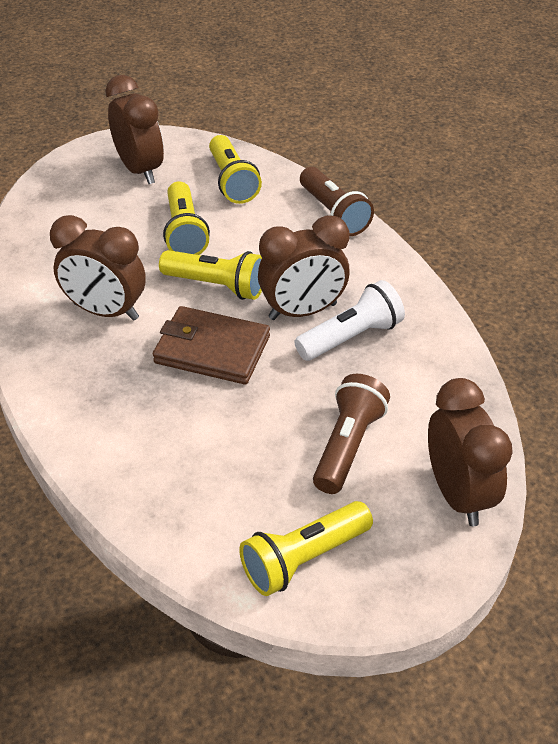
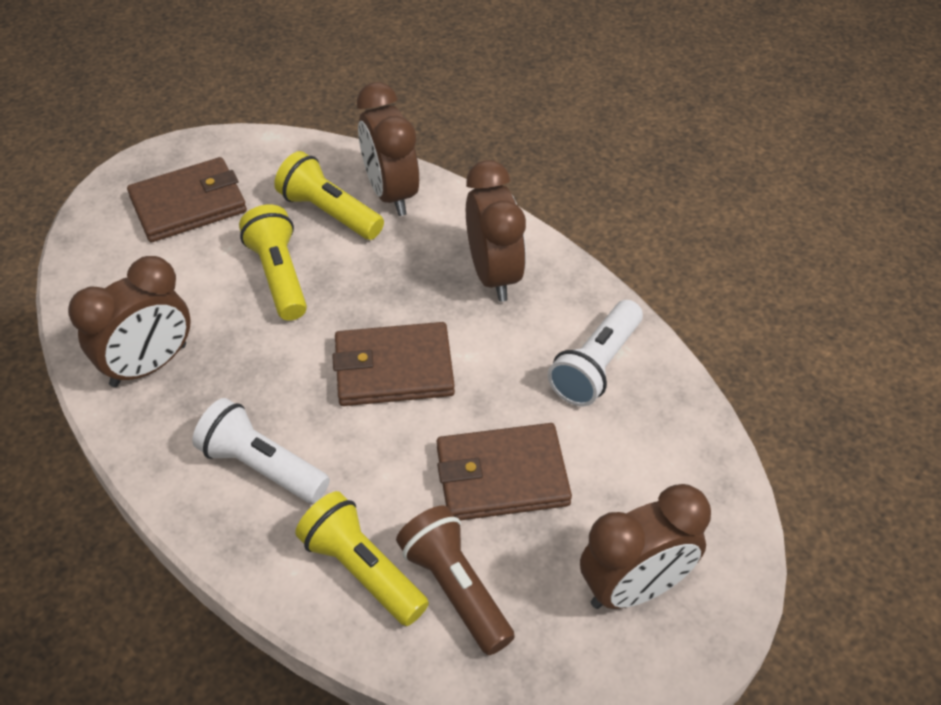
brown flashlight: 2 -> 1
brown wallet: 1 -> 3
white flashlight: 1 -> 2
yellow flashlight: 4 -> 3

